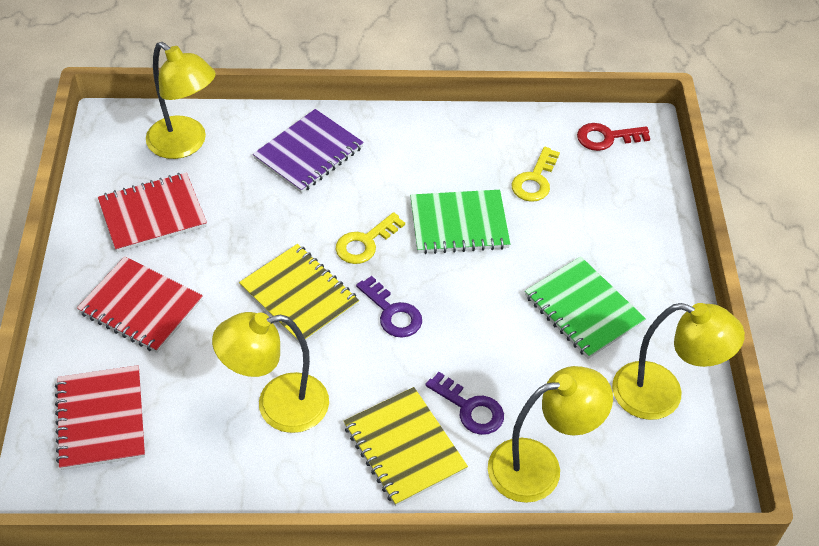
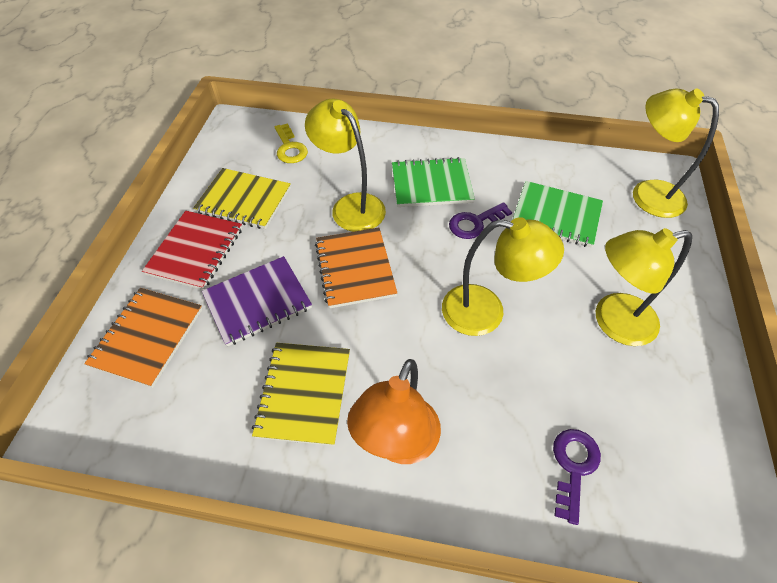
orange lamp: 0 -> 1
orange notebook: 0 -> 2
red key: 1 -> 0
red notebook: 3 -> 1
yellow key: 2 -> 1

